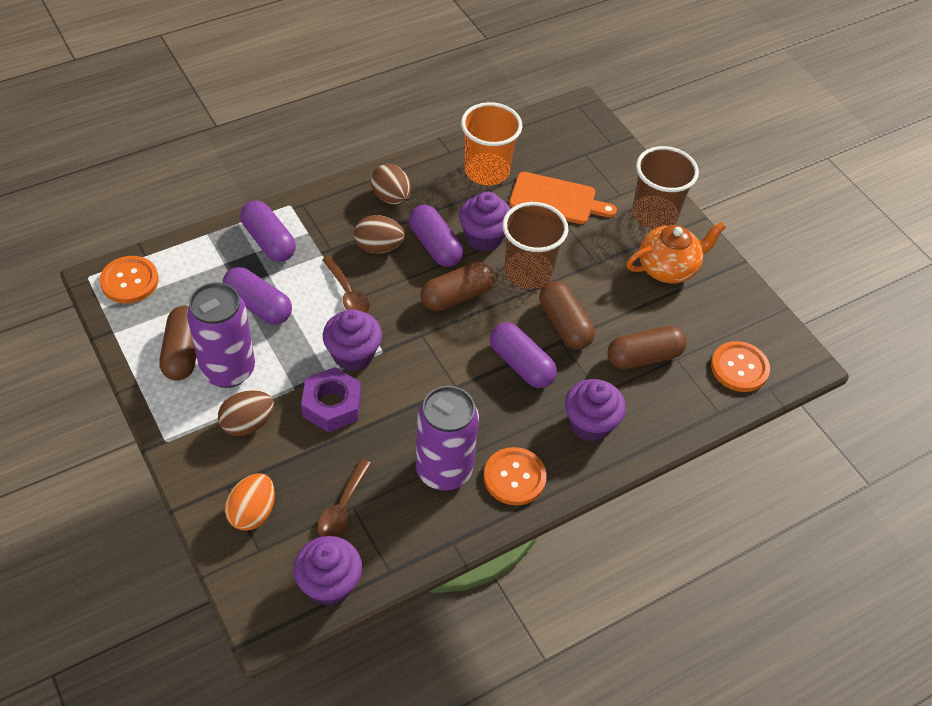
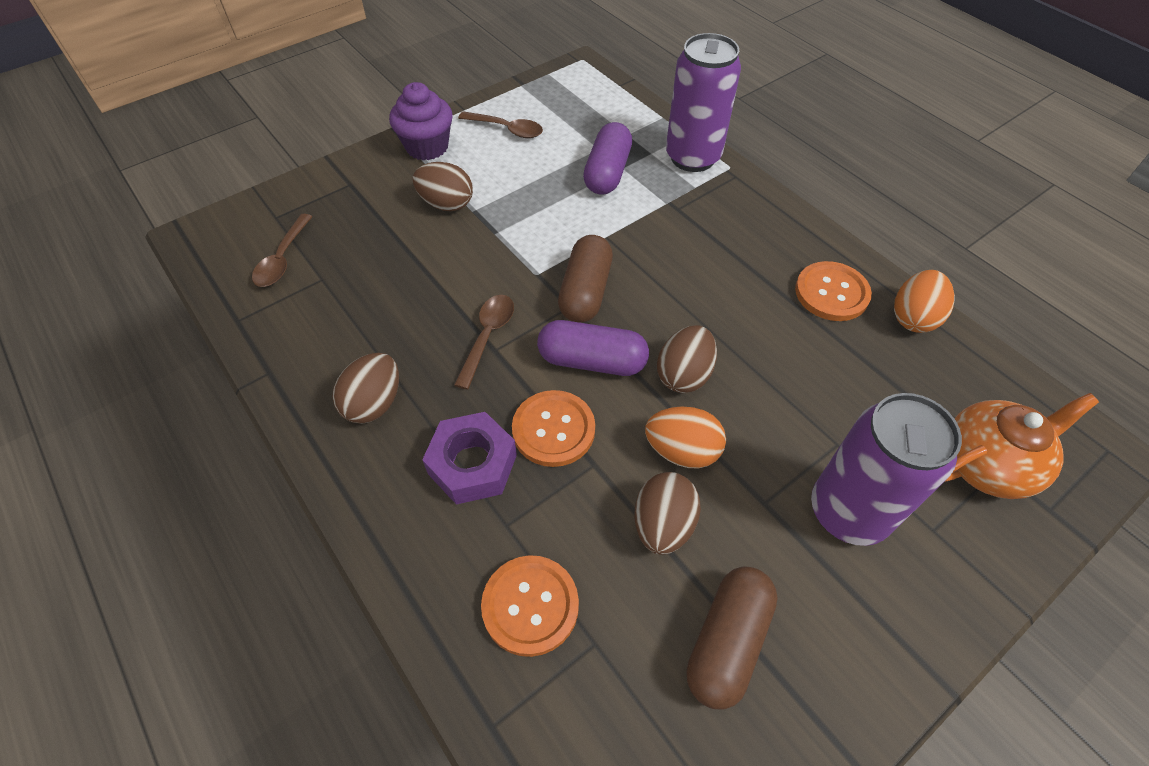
brown capsule: 4 -> 2
brown cup: 2 -> 0
brown egg: 3 -> 4
brown spoon: 2 -> 3
orange cup: 1 -> 0
orange cutting board: 1 -> 0
orange egg: 1 -> 2
purple capsule: 4 -> 2
purple cupcake: 4 -> 1

